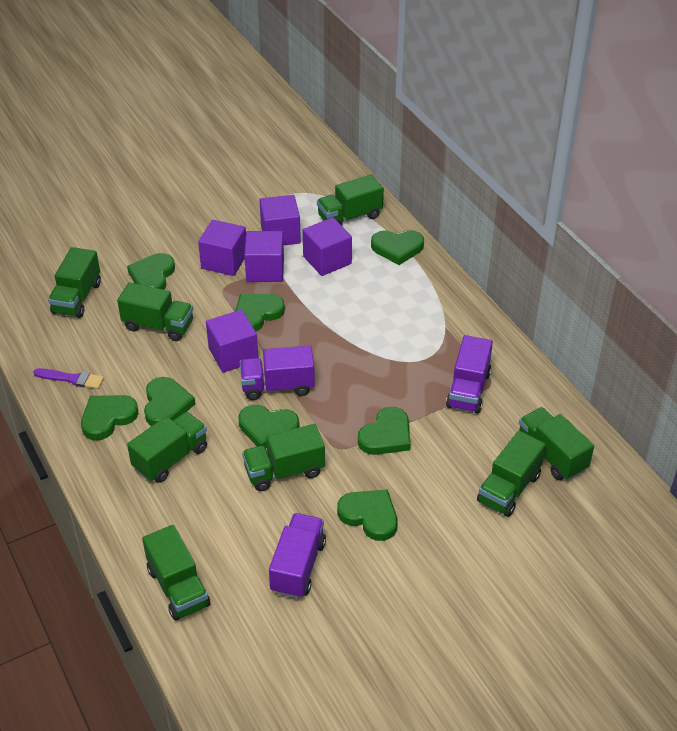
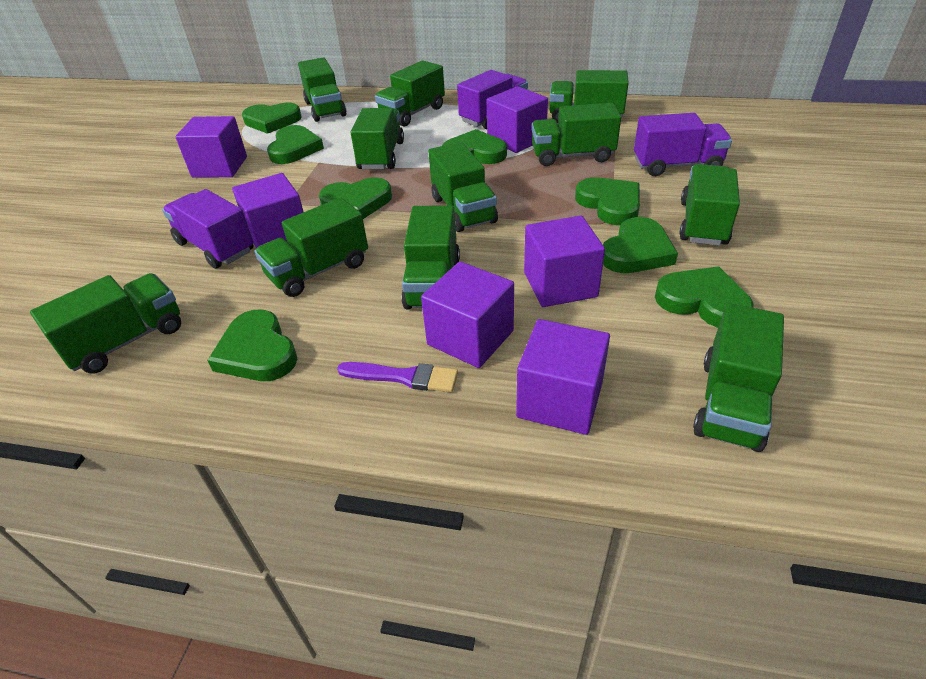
green truck: 8 -> 11
purple cube: 5 -> 6

